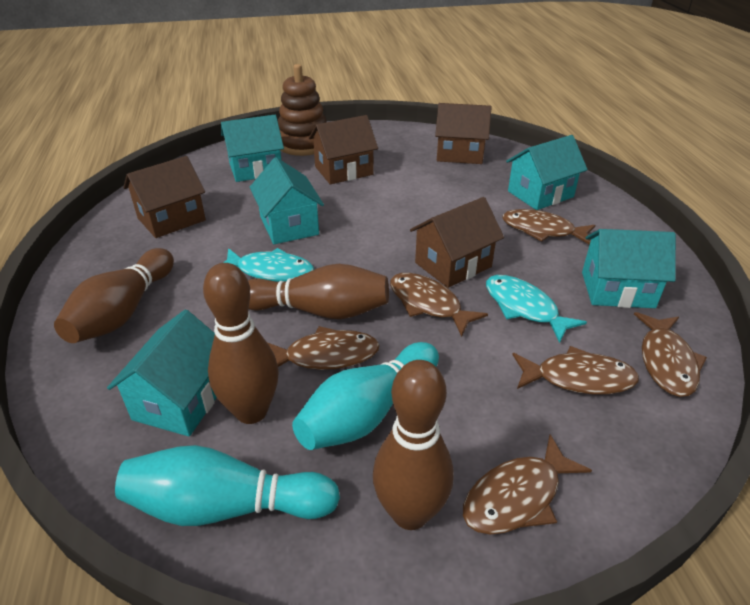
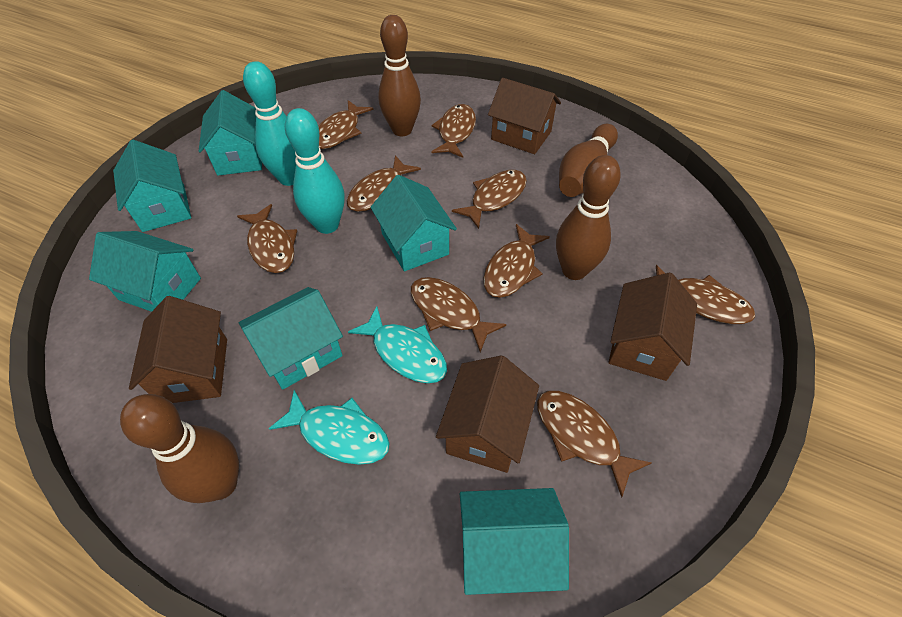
brown fish: 6 -> 9
brown stacking toy: 1 -> 0
turquoise house: 5 -> 6

